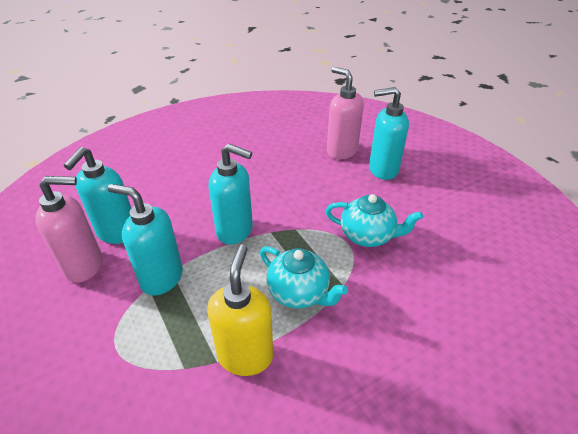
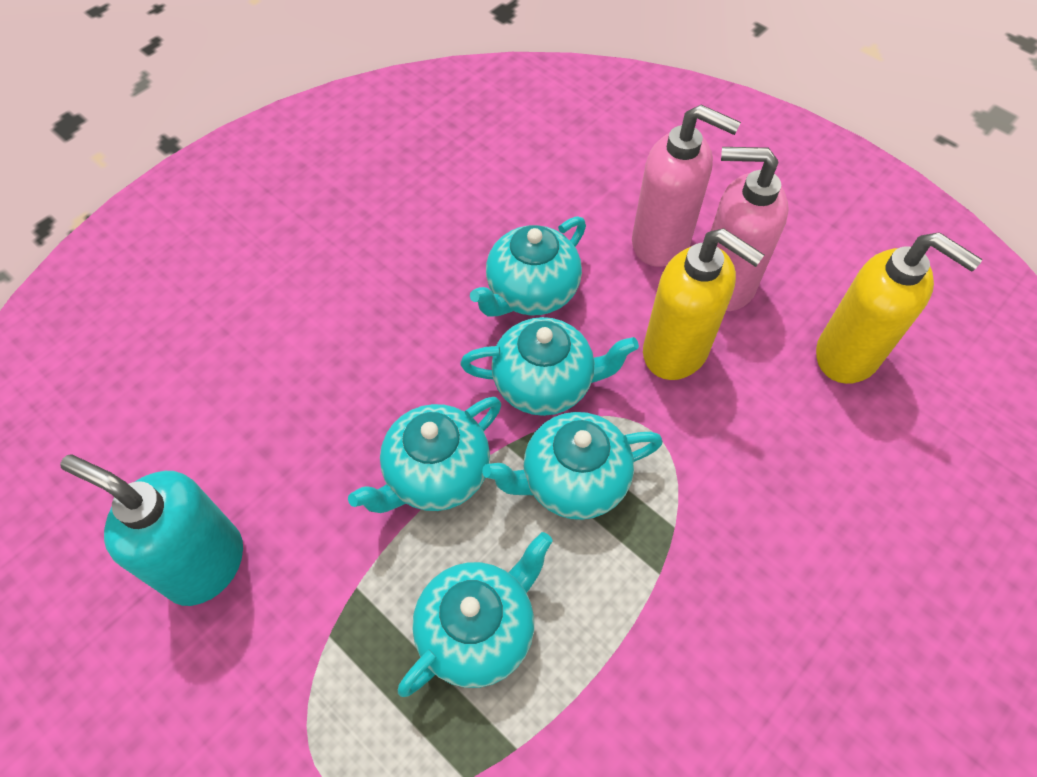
turquoise soap dispenser: 4 -> 1
turquoise teapot: 2 -> 5
yellow soap dispenser: 1 -> 2

